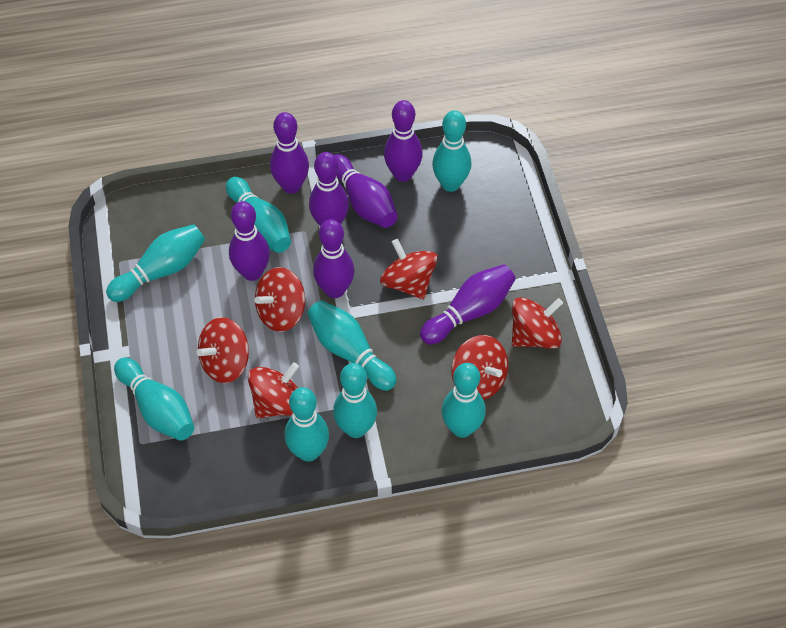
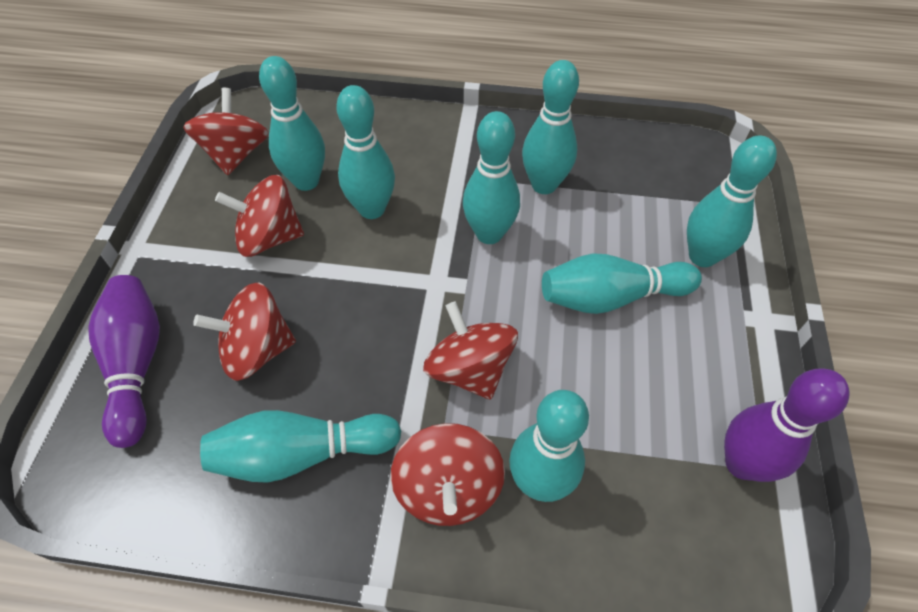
purple bowling pin: 7 -> 2
red spinning top: 6 -> 5

